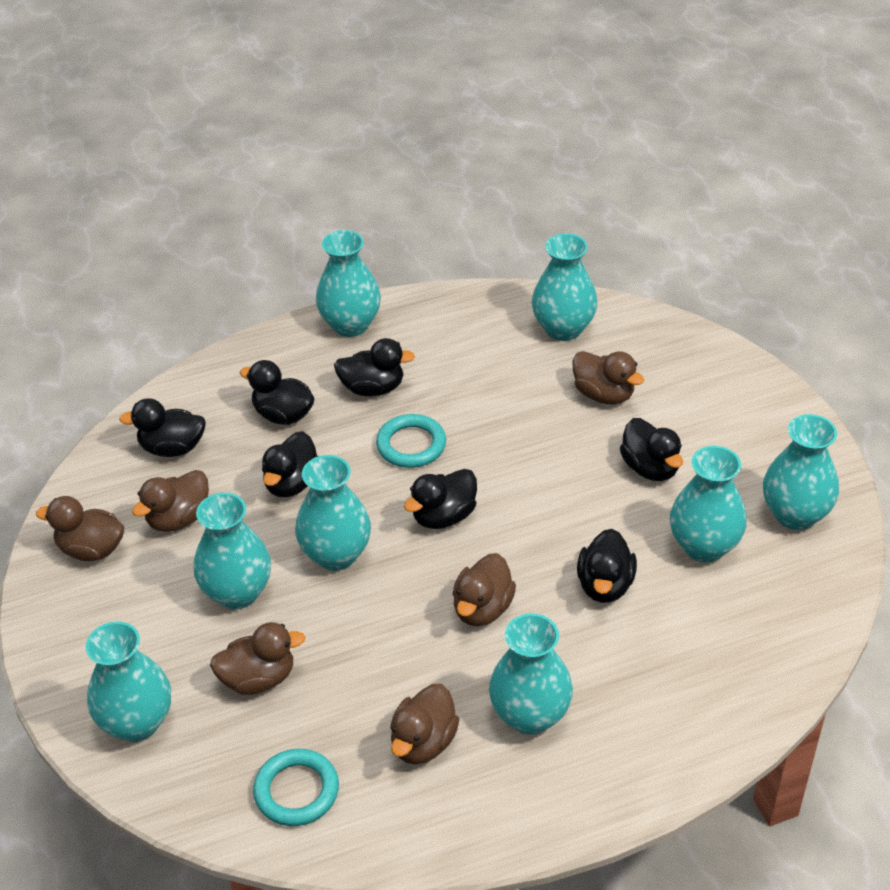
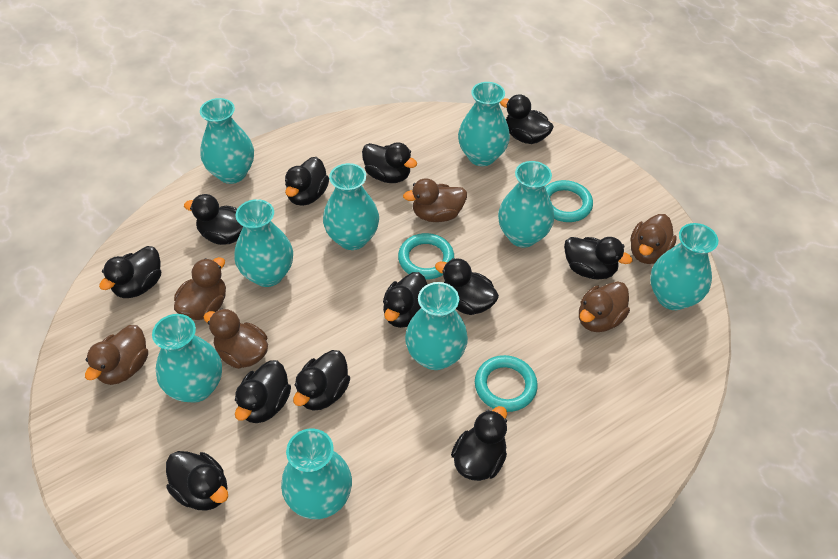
black duck: 7 -> 12
turquoise ring: 2 -> 3
turquoise vase: 8 -> 9

